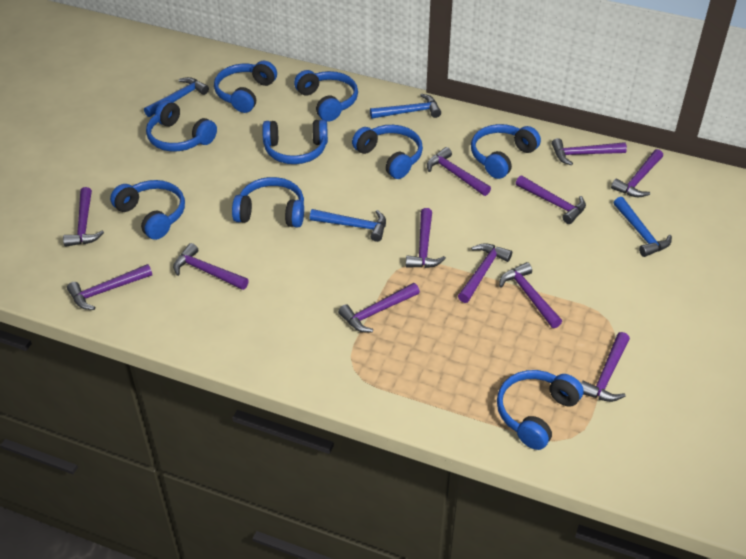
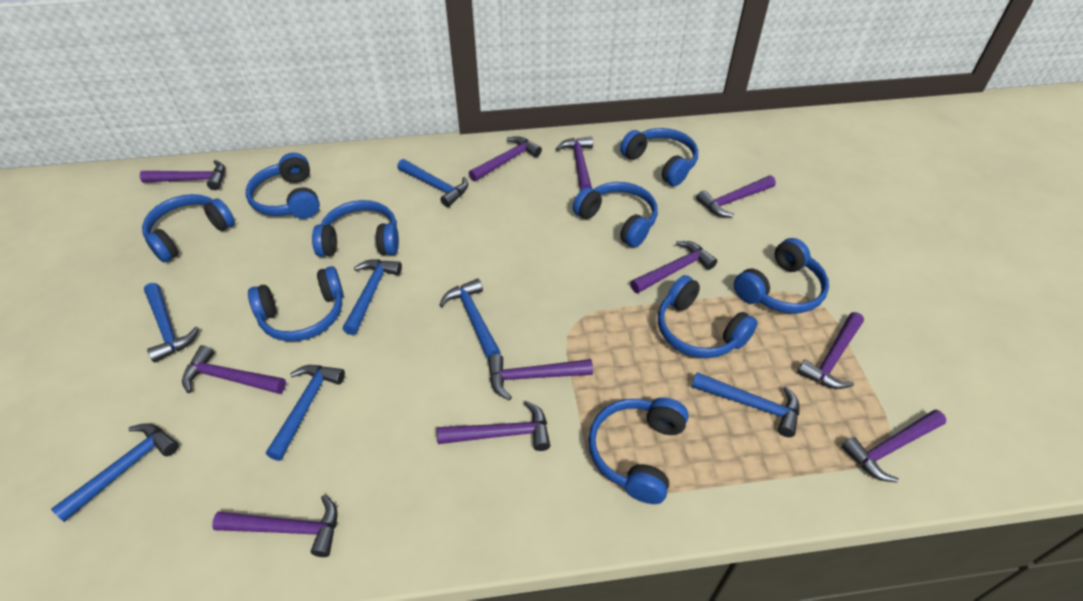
blue hammer: 4 -> 7
purple hammer: 12 -> 11

